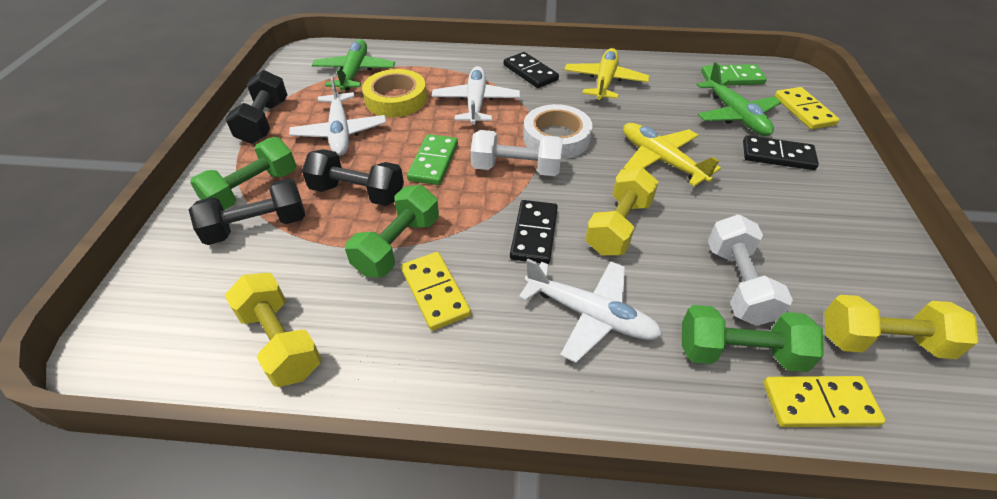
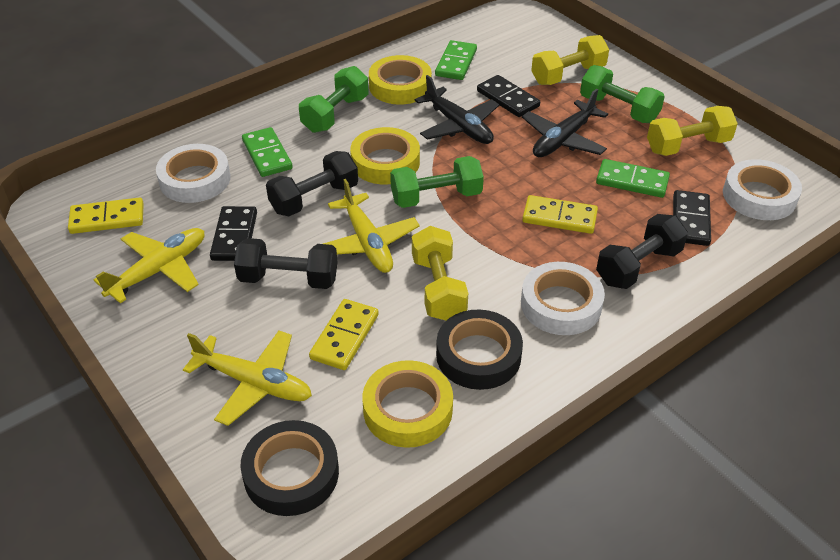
black plane: 0 -> 2
black tape: 0 -> 2
green domino: 2 -> 3
green plane: 2 -> 0
white dumbbell: 2 -> 0
white plane: 3 -> 0
white tape: 1 -> 3
yellow plane: 2 -> 3
yellow tape: 1 -> 3

